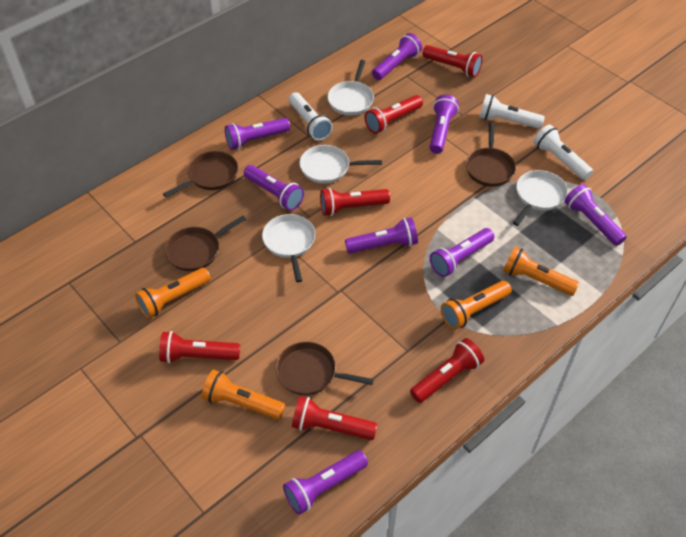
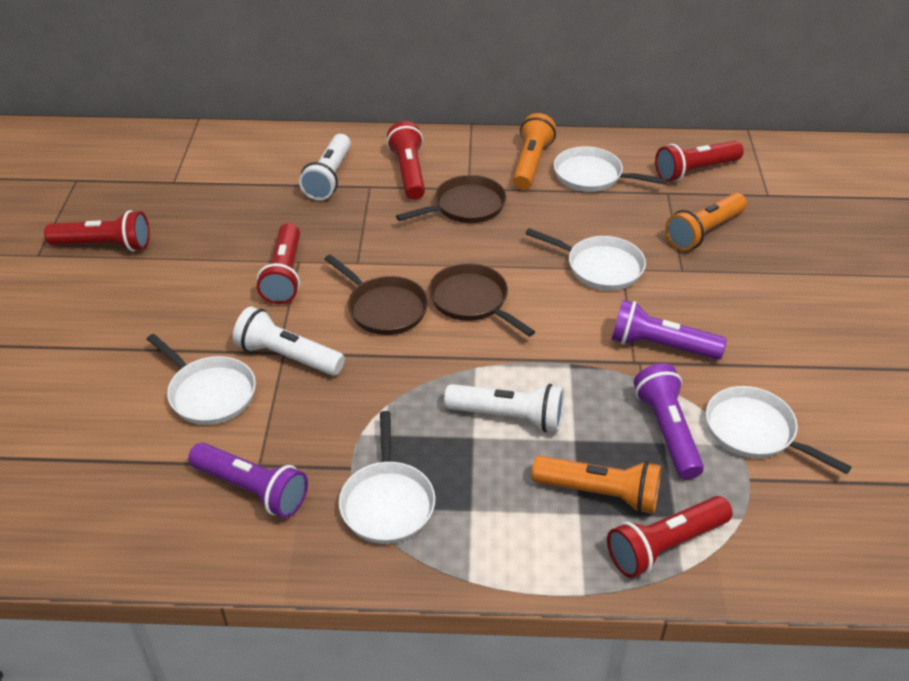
brown pan: 4 -> 3
orange flashlight: 4 -> 3
purple flashlight: 8 -> 3
red flashlight: 6 -> 5
white pan: 4 -> 5

